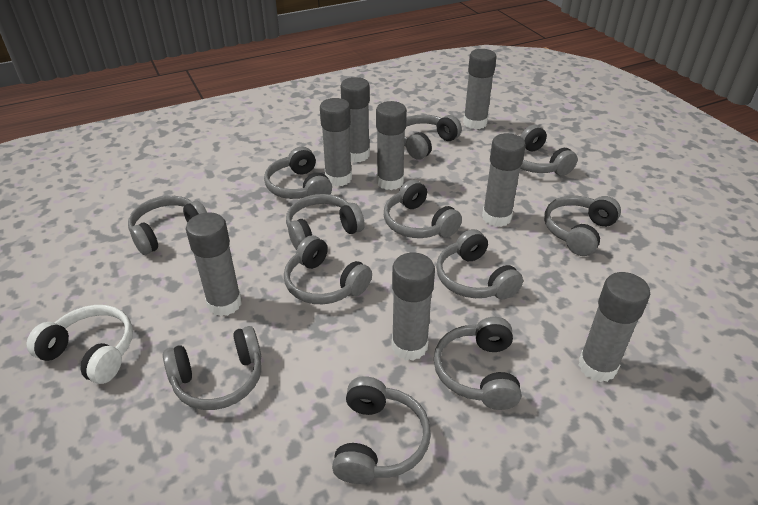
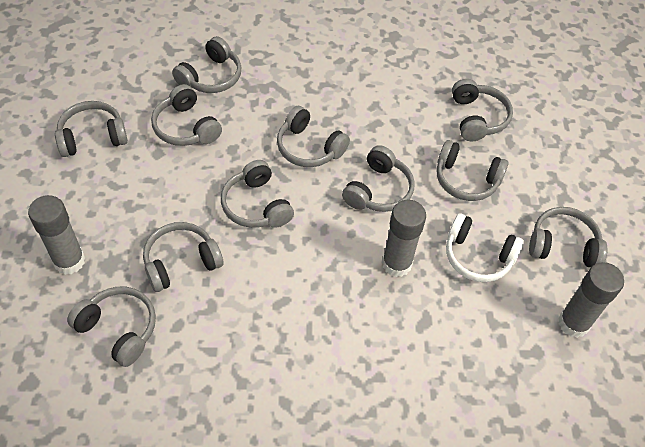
grey glue stick: 8 -> 3
grey headphones: 12 -> 11

